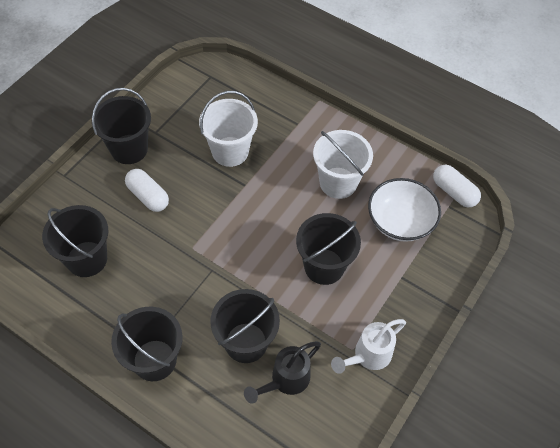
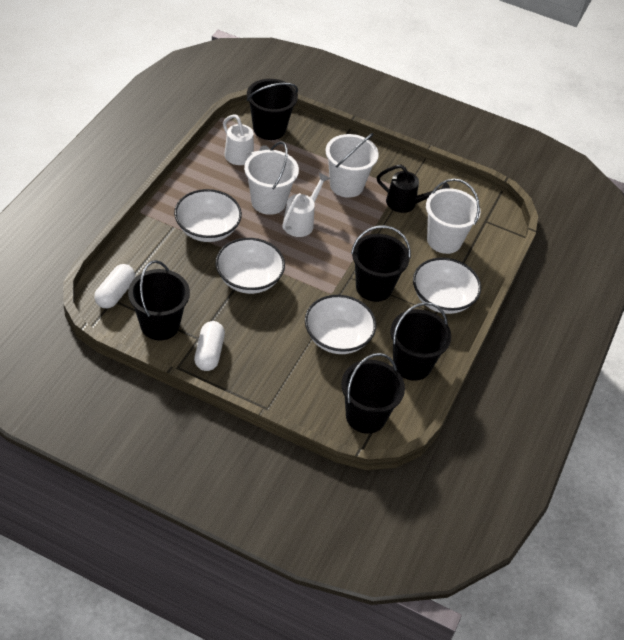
white bowl: 1 -> 4
white bucket: 2 -> 3
white watering can: 1 -> 2

